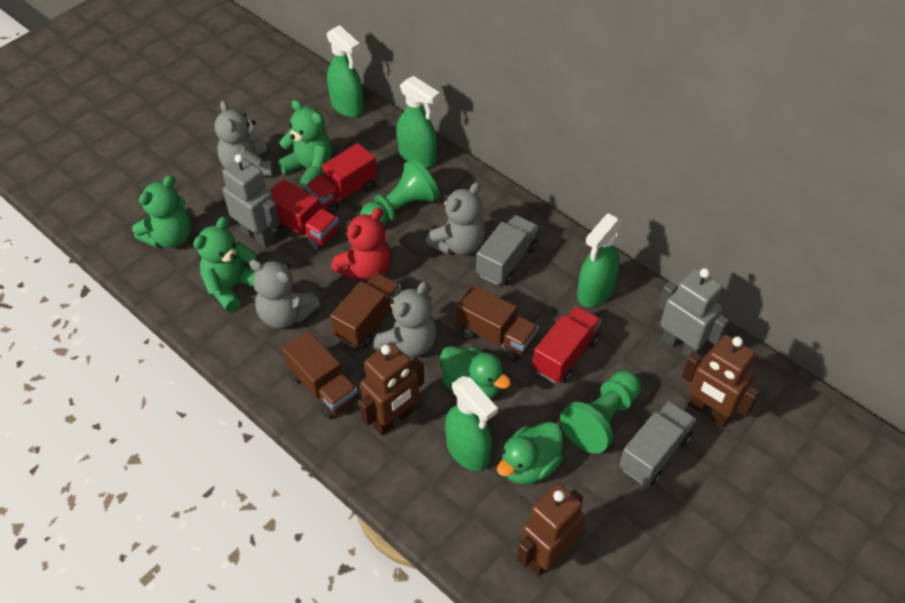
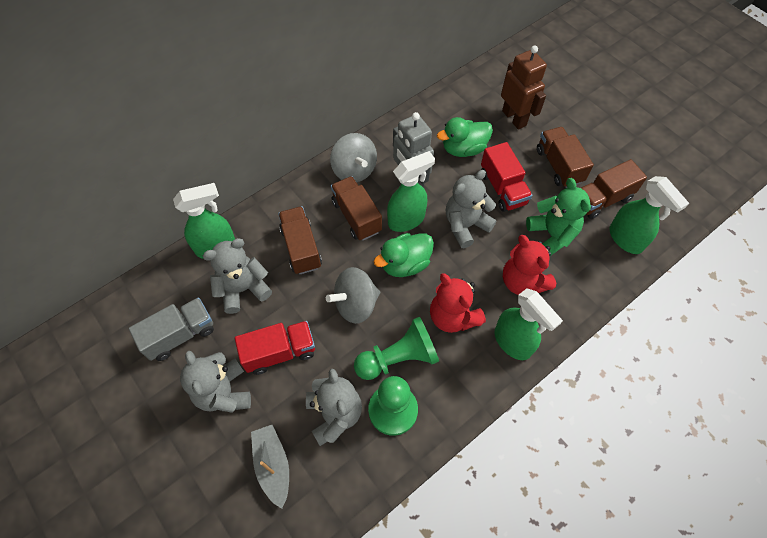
brown robot: 3 -> 1
brown truck: 3 -> 4
green teddy bear: 3 -> 1
grey boat: 0 -> 1
grey robot: 2 -> 1
grey spinning top: 0 -> 2
grey truck: 2 -> 1
red teddy bear: 1 -> 2
red truck: 3 -> 2

